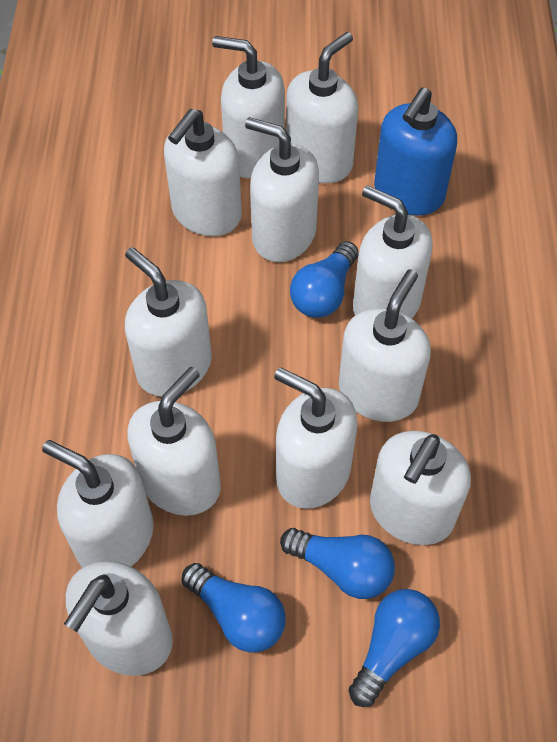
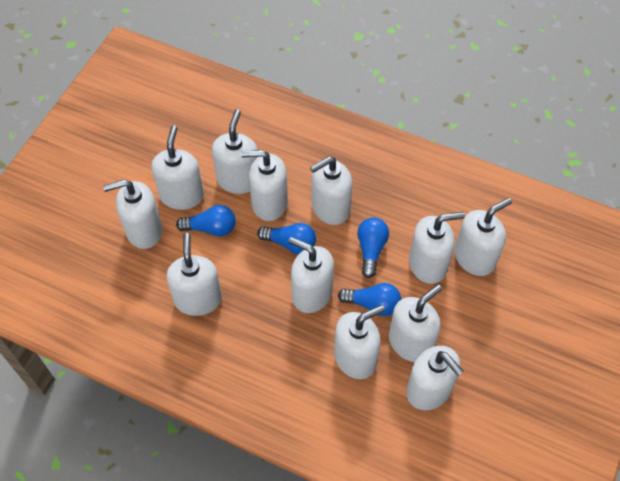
blue soap dispenser: 1 -> 0

